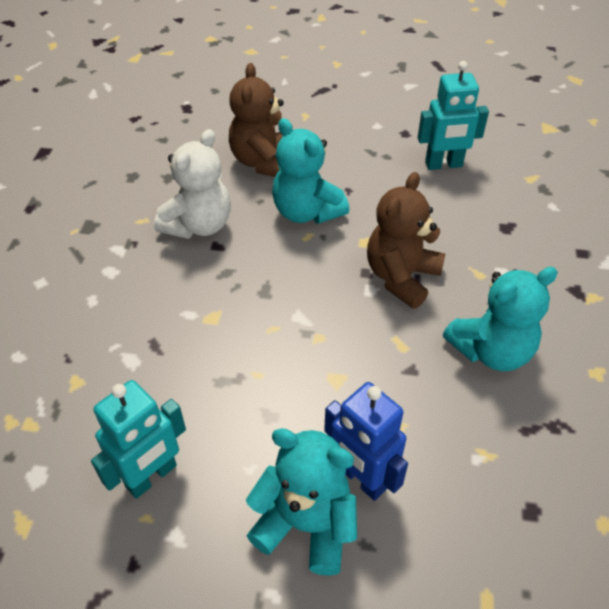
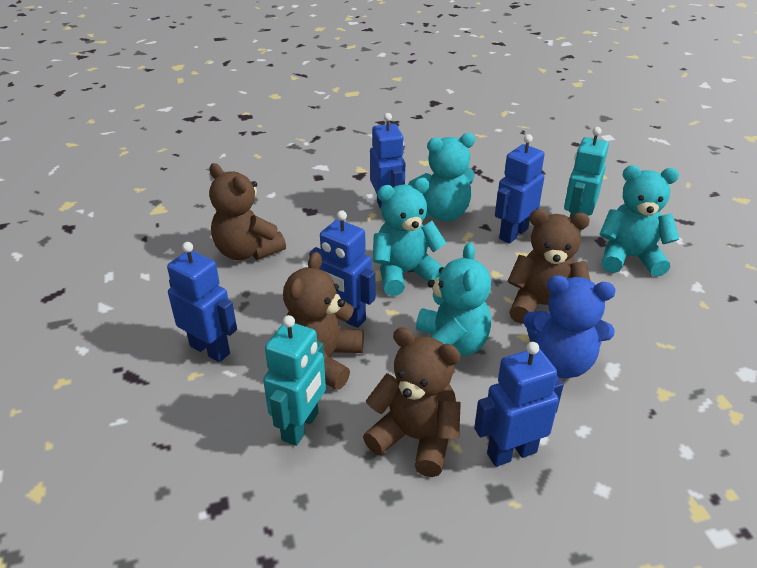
blue robot: 1 -> 5
blue teddy bear: 0 -> 1
brown teddy bear: 2 -> 4
turquoise teddy bear: 3 -> 4
white teddy bear: 1 -> 0

